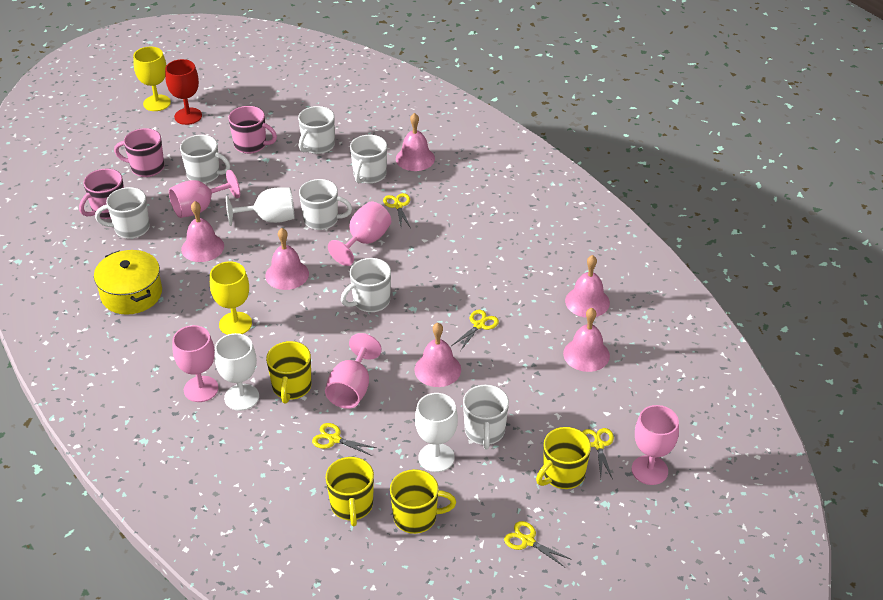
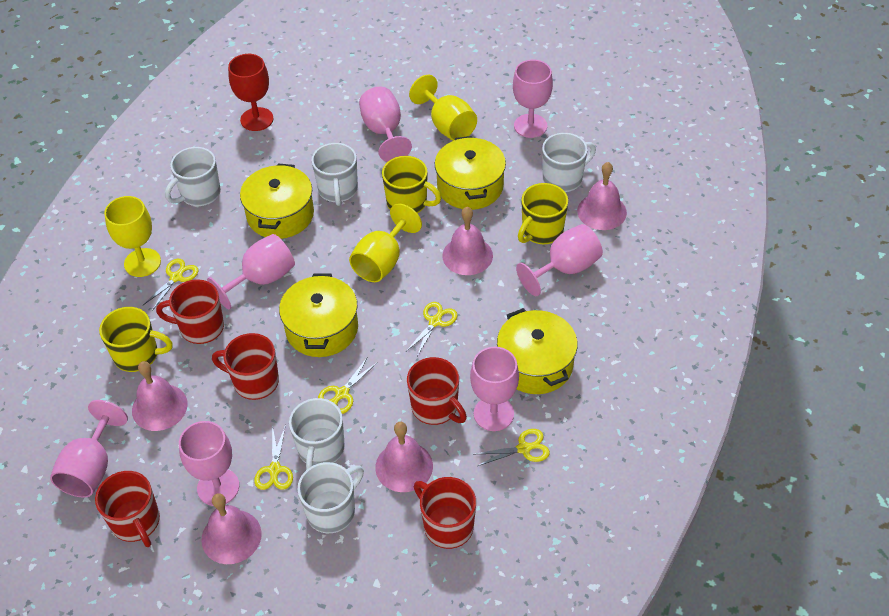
pink bell: 6 -> 5
pink goblet: 5 -> 7
pink mug: 3 -> 0
red mug: 0 -> 5
white goblet: 3 -> 0
white mug: 7 -> 5
yellow goblet: 2 -> 3
yellow mug: 4 -> 3
yellow pot: 1 -> 4

